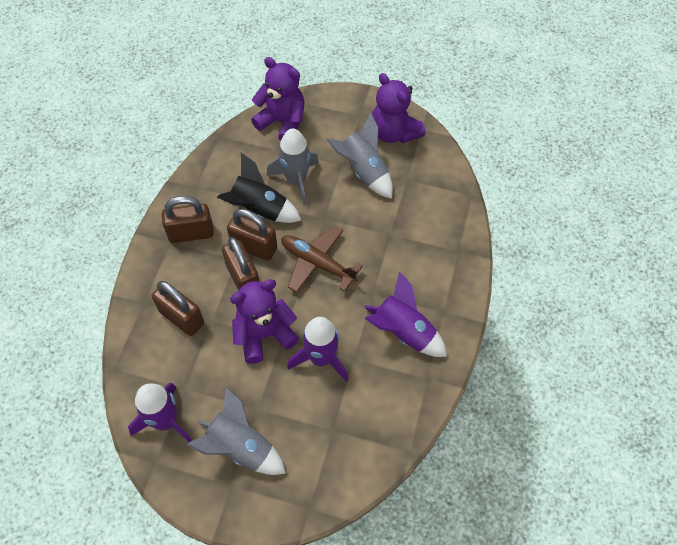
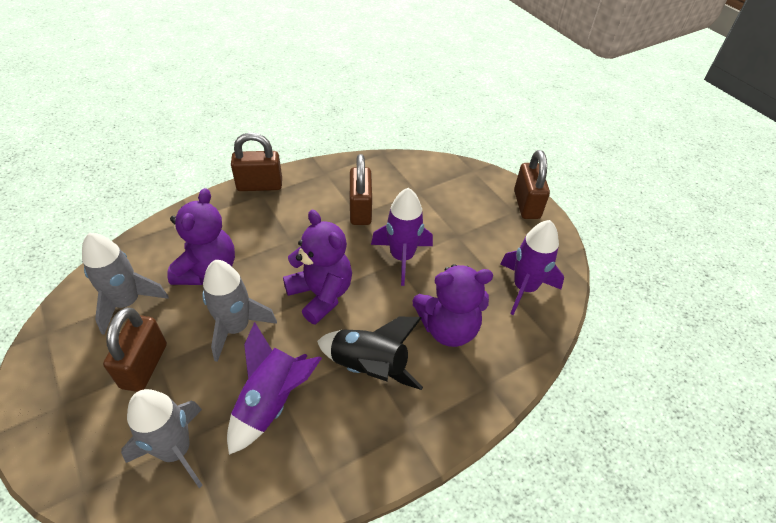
brown plane: 1 -> 0

